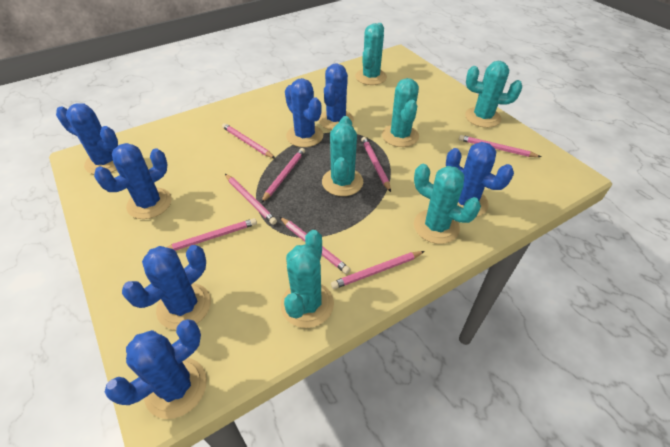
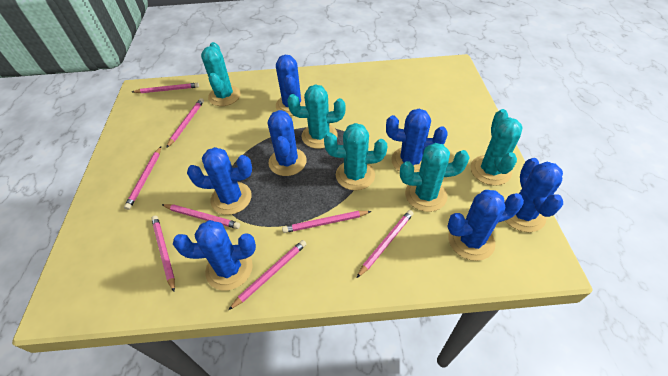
turquoise cactus: 6 -> 5

